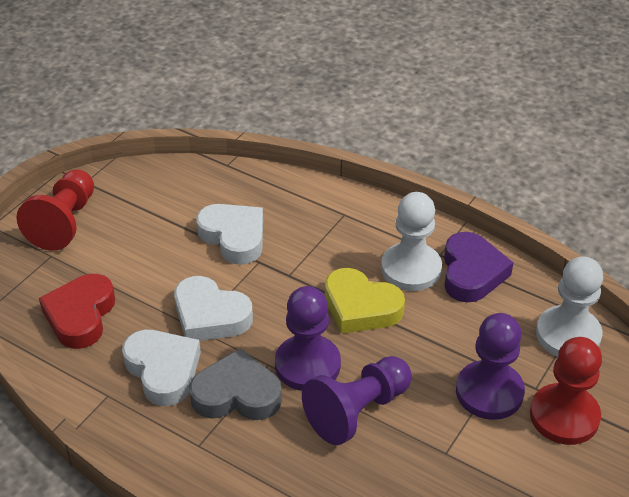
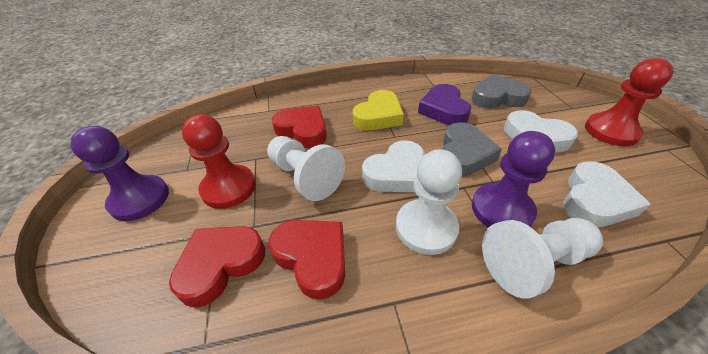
grey heart: 1 -> 2
purple pawn: 3 -> 2
red heart: 1 -> 3
white pawn: 2 -> 3

